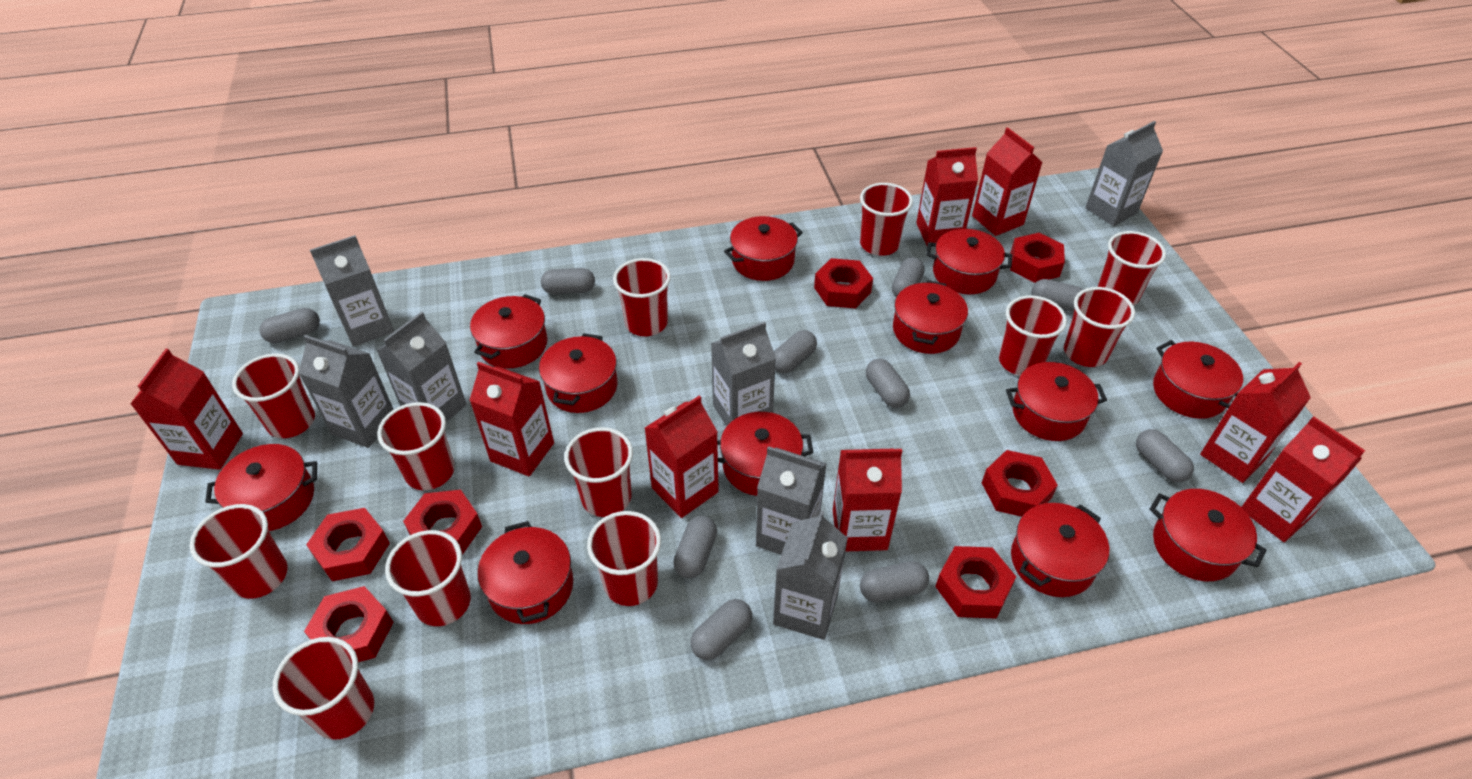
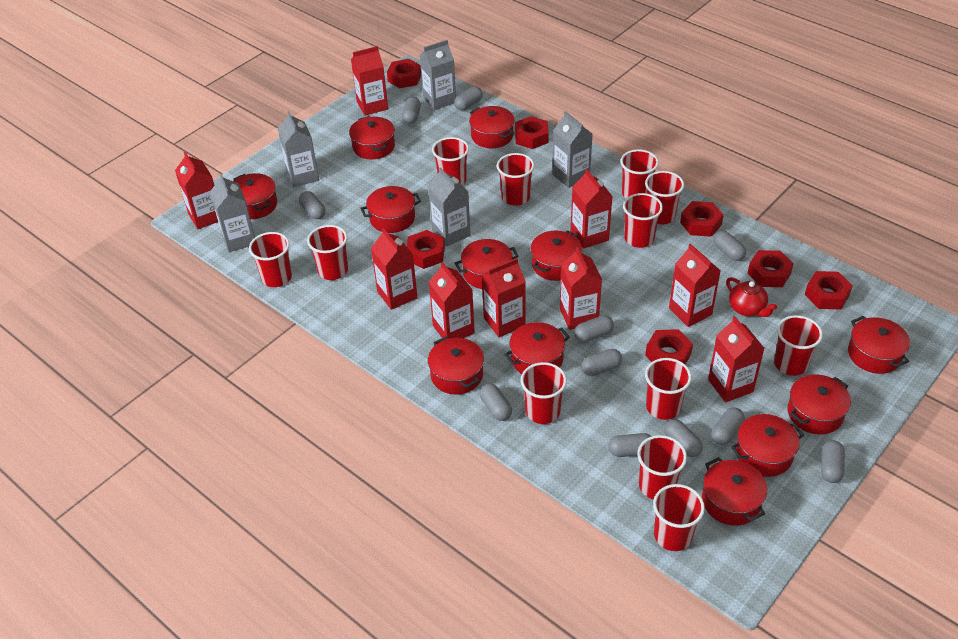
grey capsule: 10 -> 11
grey carton: 7 -> 5
red carton: 8 -> 9
red teapot: 0 -> 1

